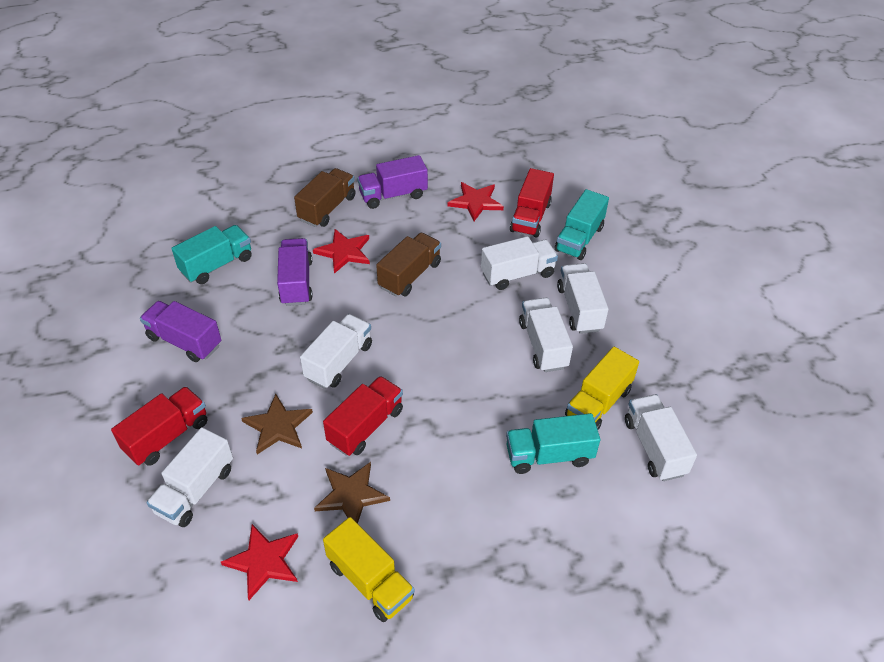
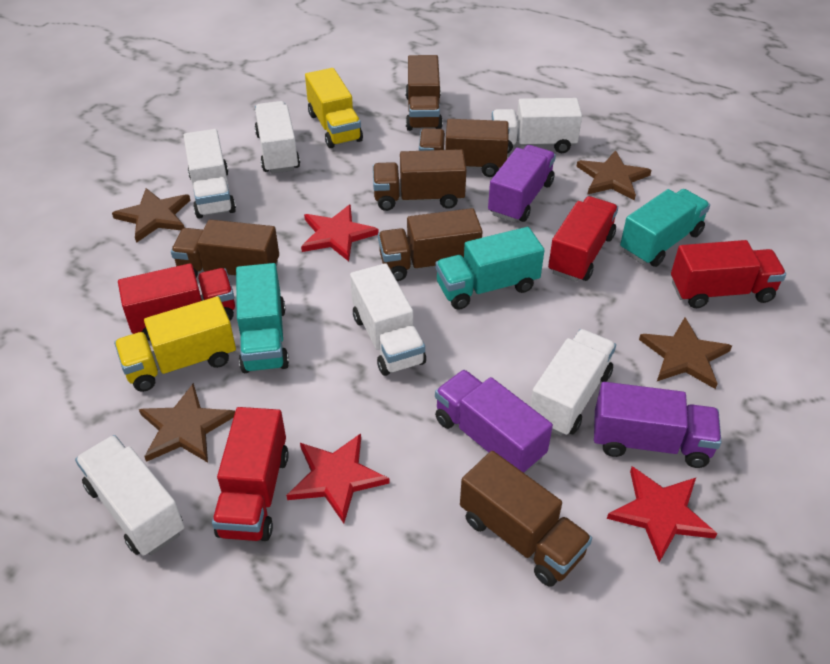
brown star: 2 -> 4
brown truck: 2 -> 6
red truck: 3 -> 4

